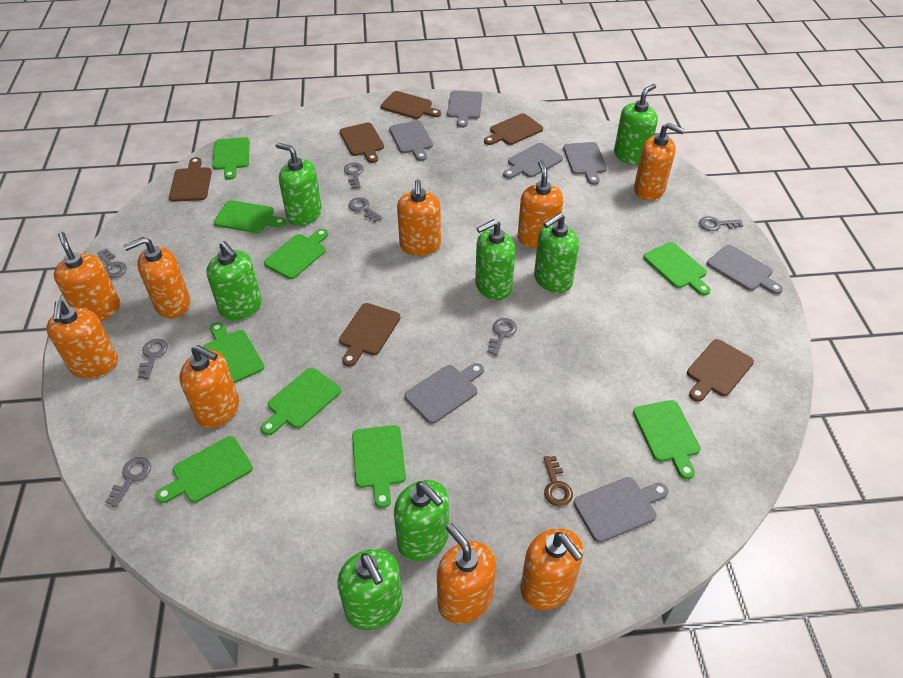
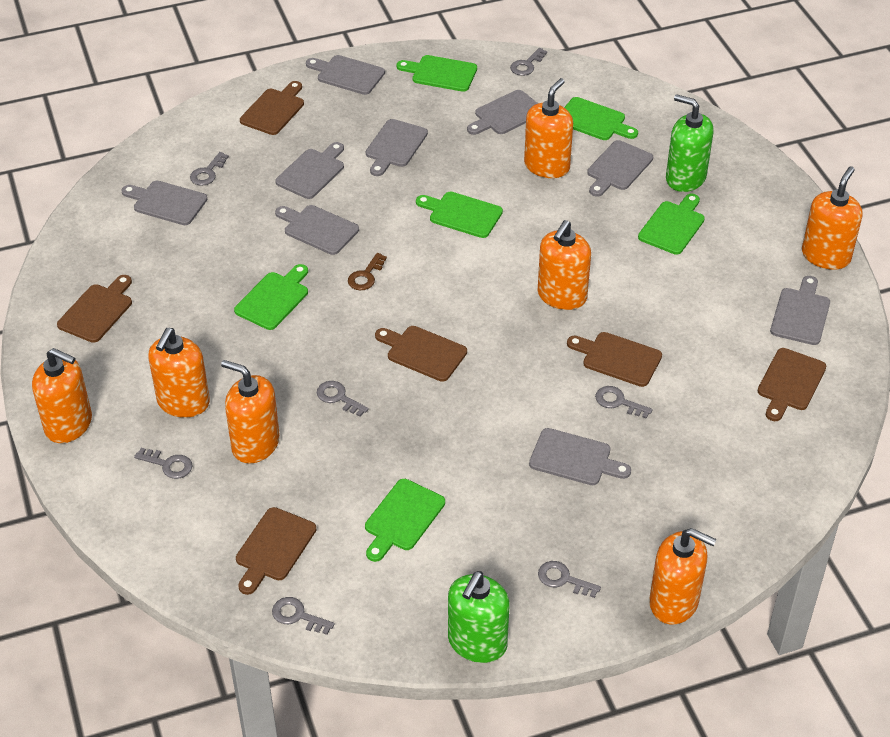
green cutting board: 9 -> 6
green soap dispenser: 7 -> 2
grey cutting board: 7 -> 9
orange soap dispenser: 9 -> 7

